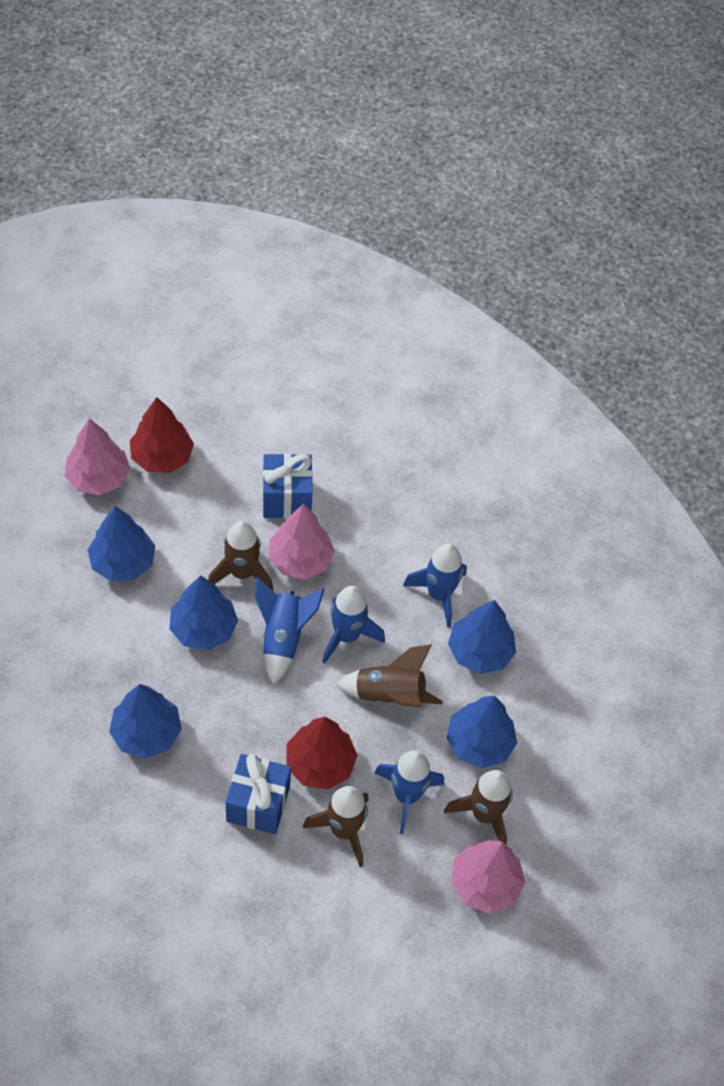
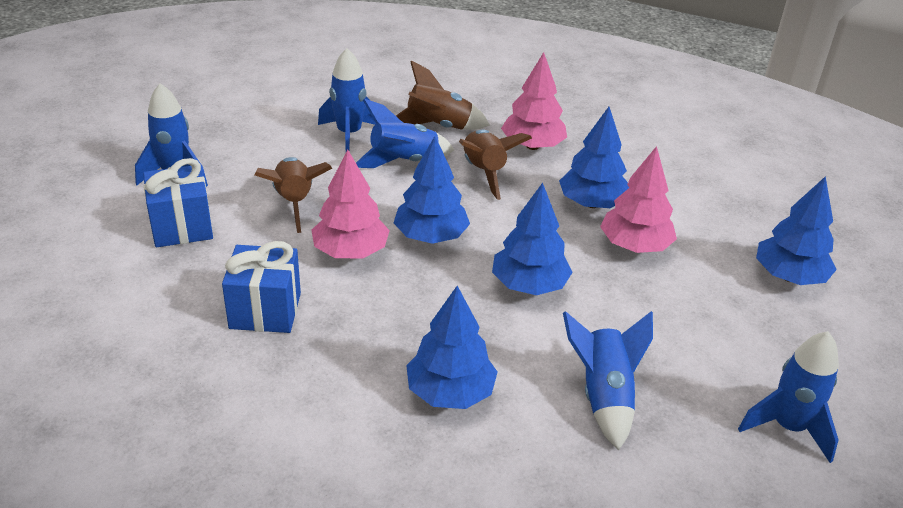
blue rocket: 4 -> 5
brown rocket: 4 -> 3
red tree: 2 -> 0

